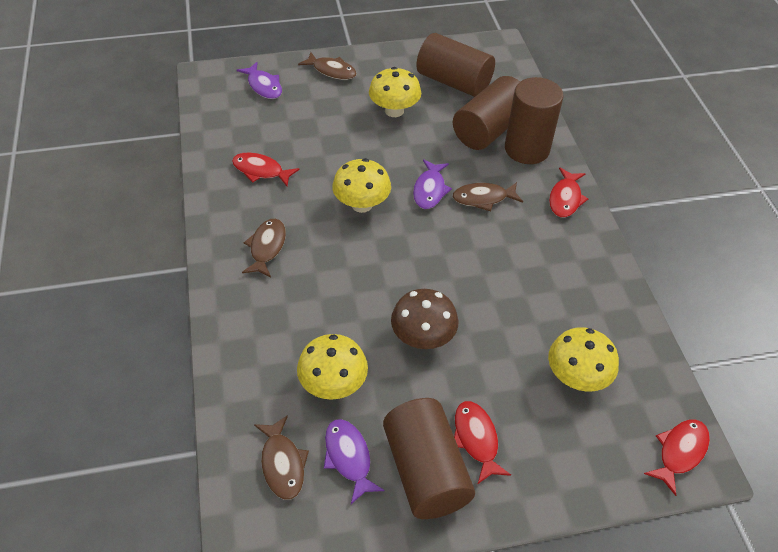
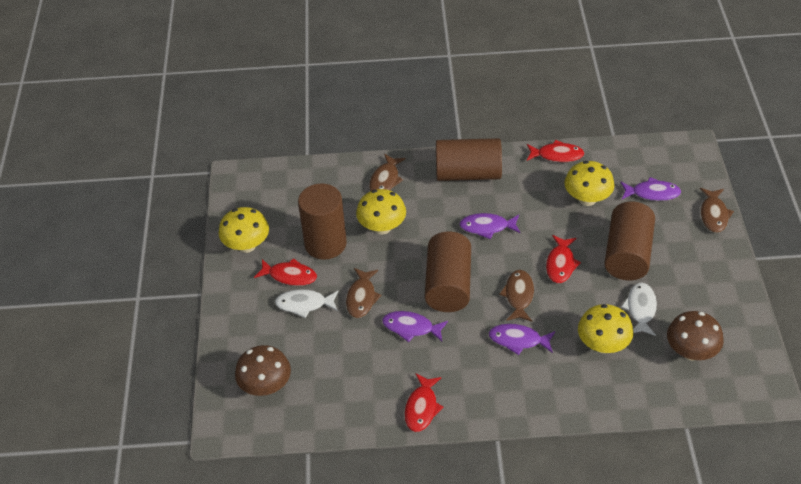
brown mushroom: 1 -> 2
purple fish: 3 -> 4
white fish: 0 -> 2

